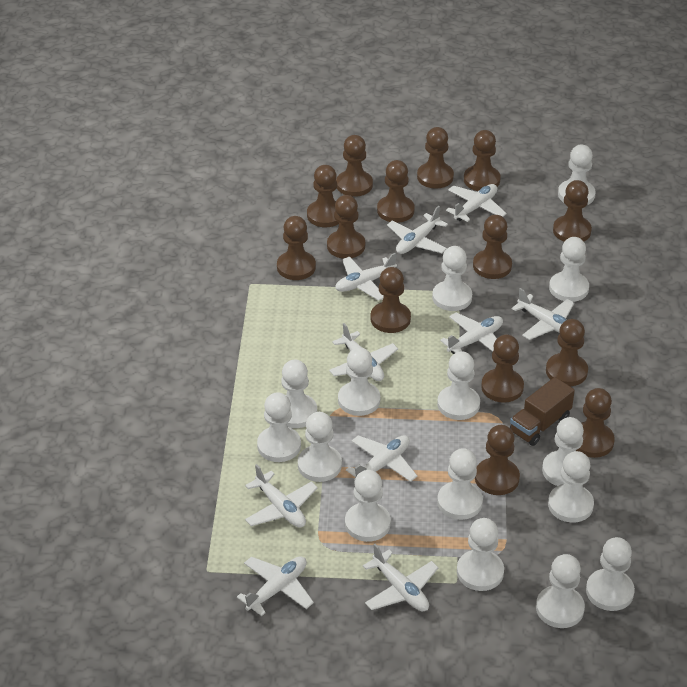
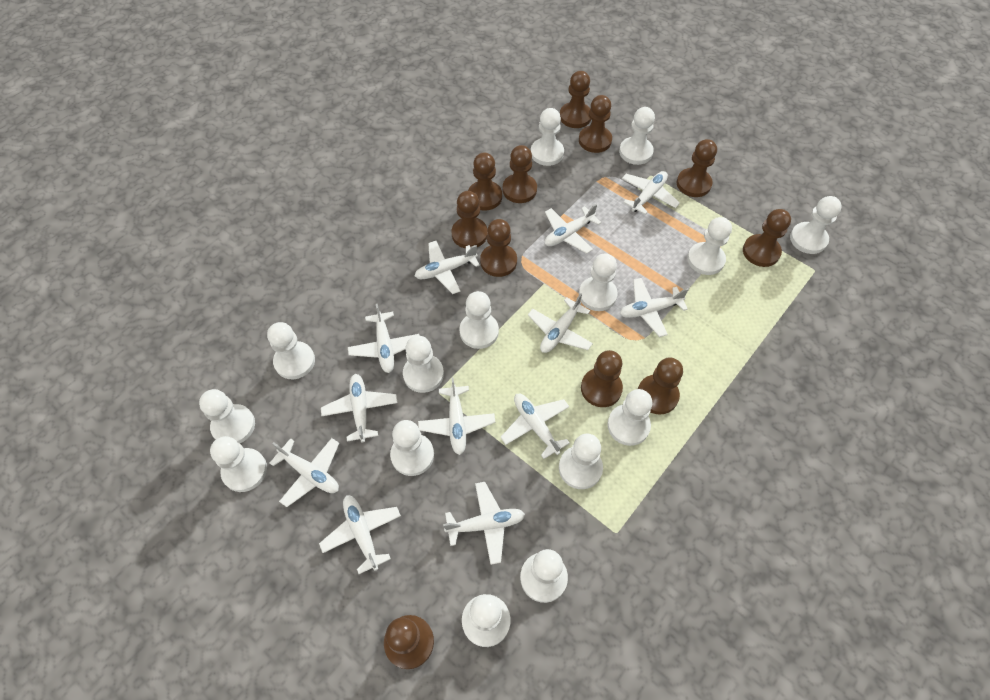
brown pawn: 14 -> 11
brown truck: 1 -> 0
white plane: 10 -> 12

